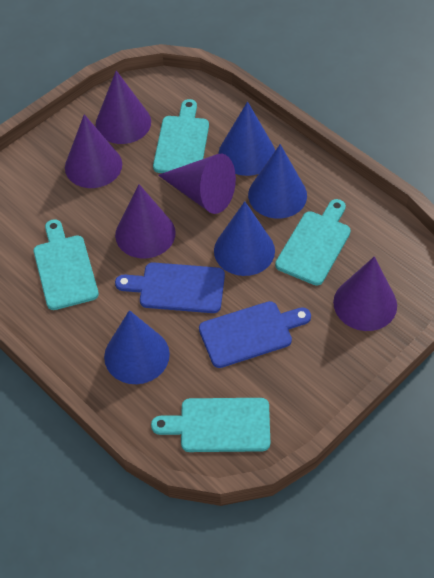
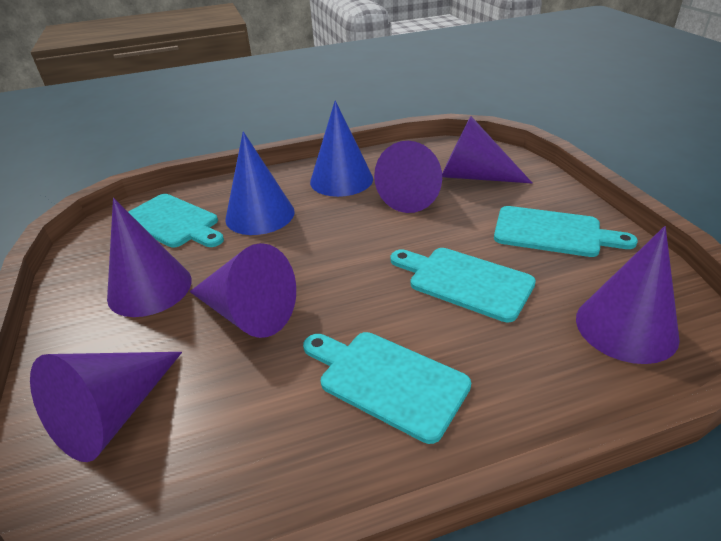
blue cone: 4 -> 2
blue cutting board: 2 -> 0
purple cone: 5 -> 6

